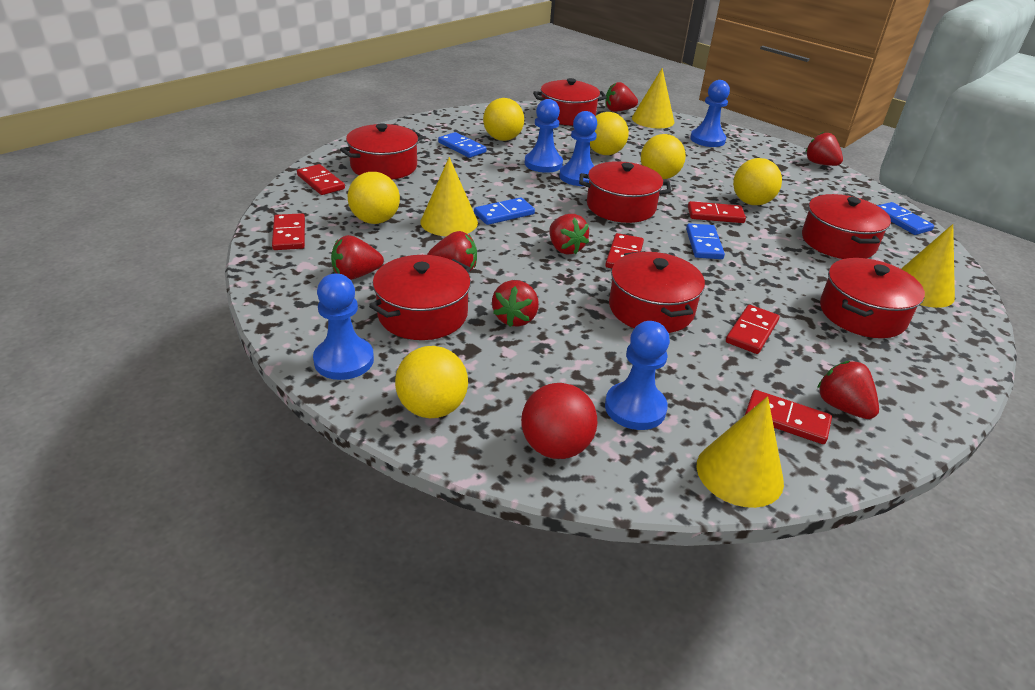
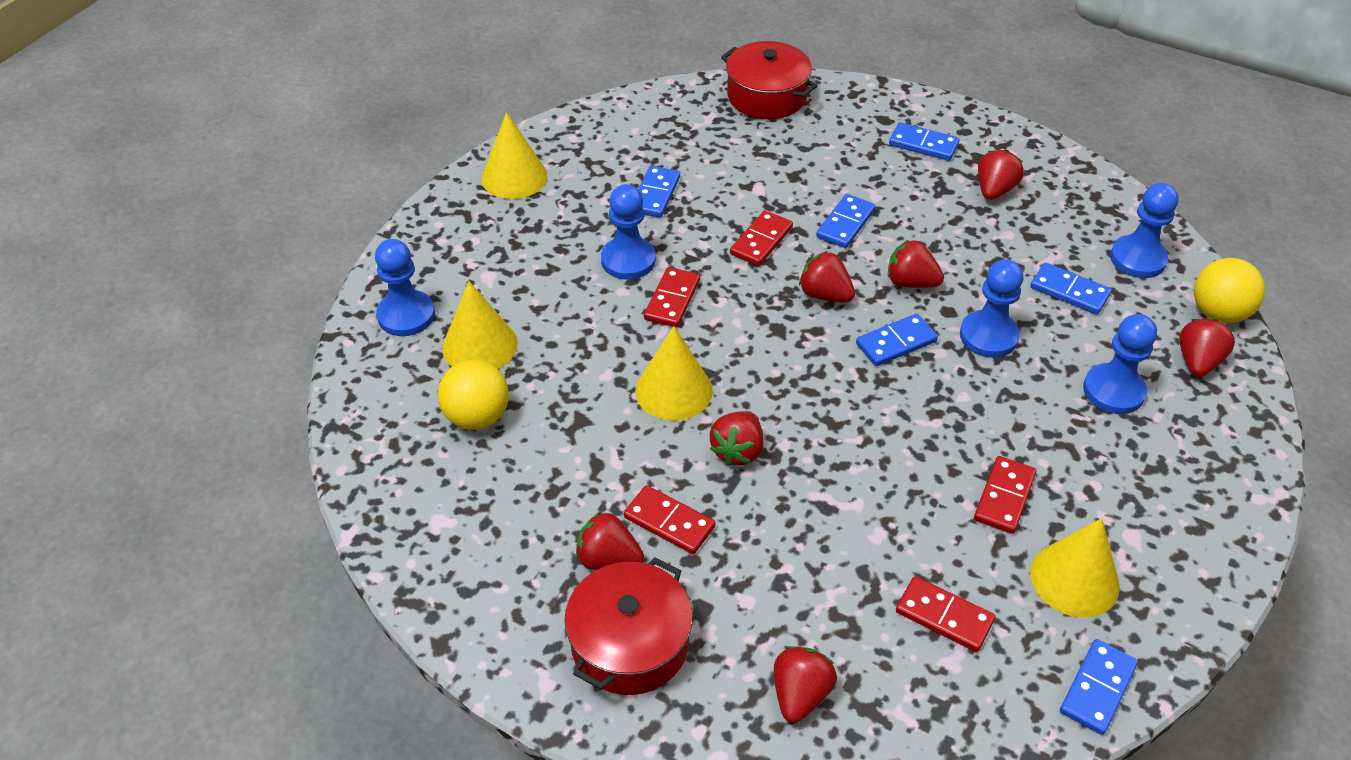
blue domino: 4 -> 6
red ball: 1 -> 0
red domino: 6 -> 5
red pot: 7 -> 2
yellow ball: 6 -> 2

